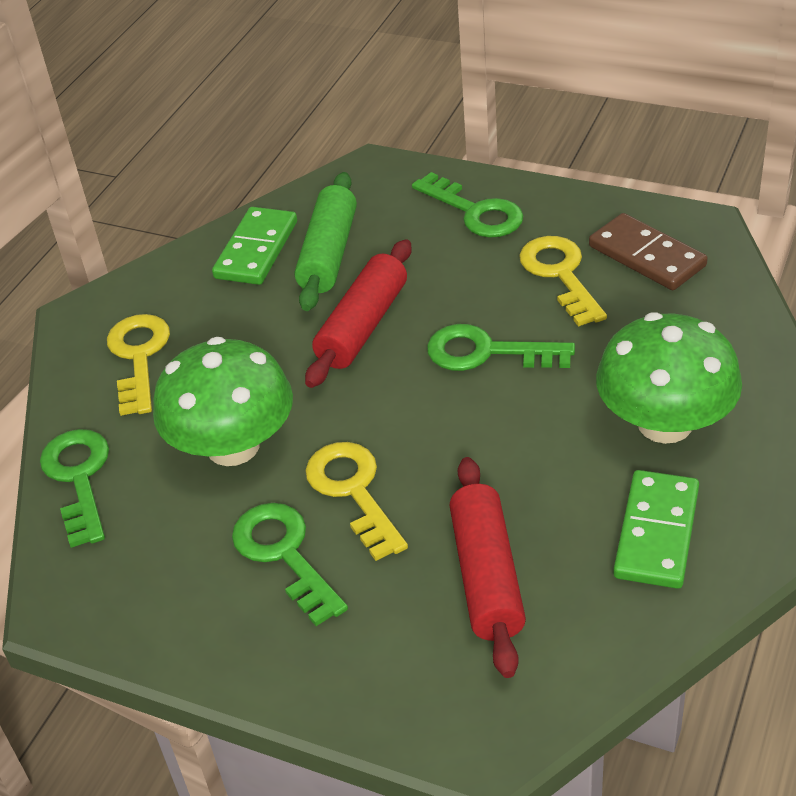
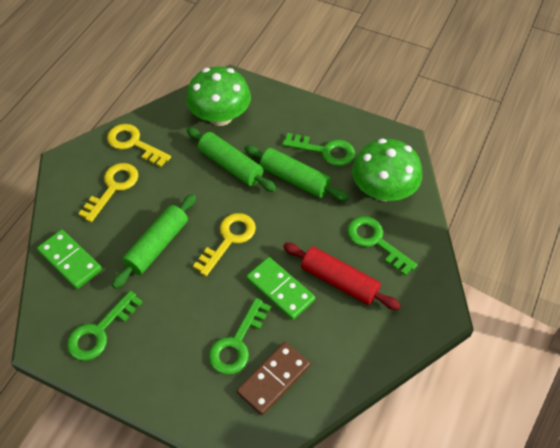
green rolling pin: 1 -> 3
red rolling pin: 2 -> 1

